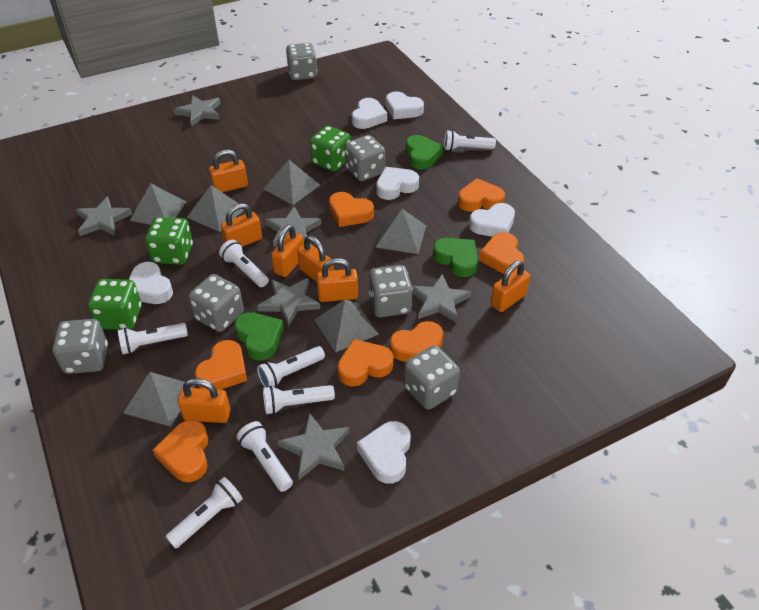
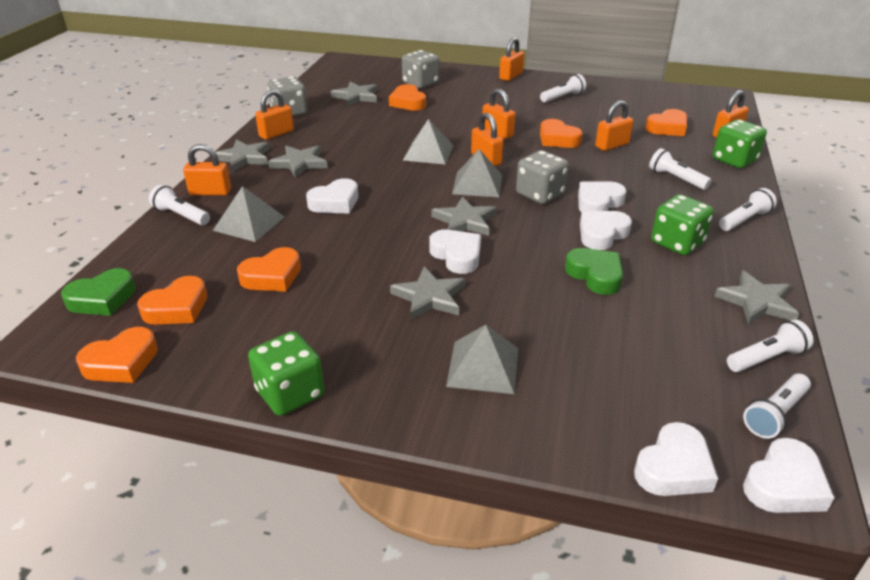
green heart: 3 -> 2
grey dice: 6 -> 3
grey pyramid: 6 -> 4
orange heart: 7 -> 6
white flashlight: 7 -> 6

